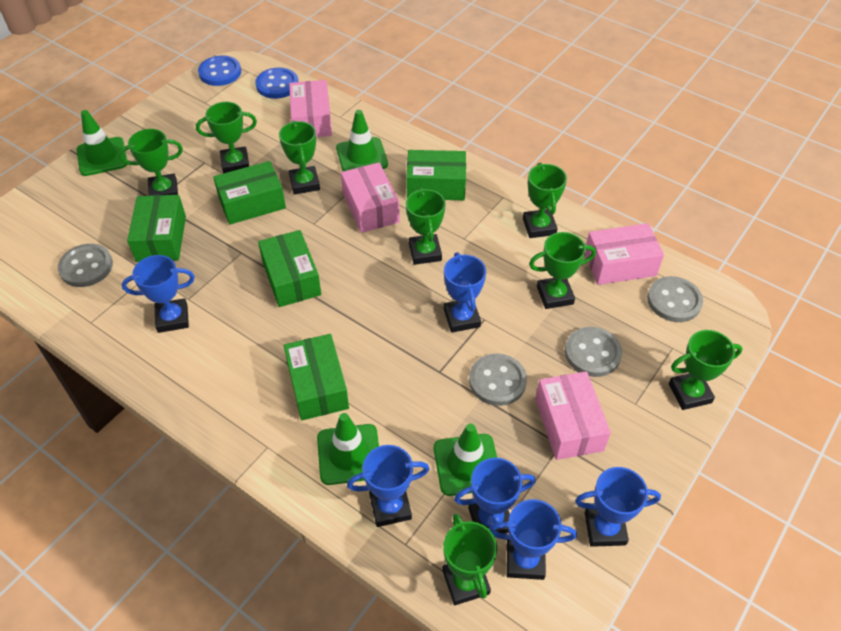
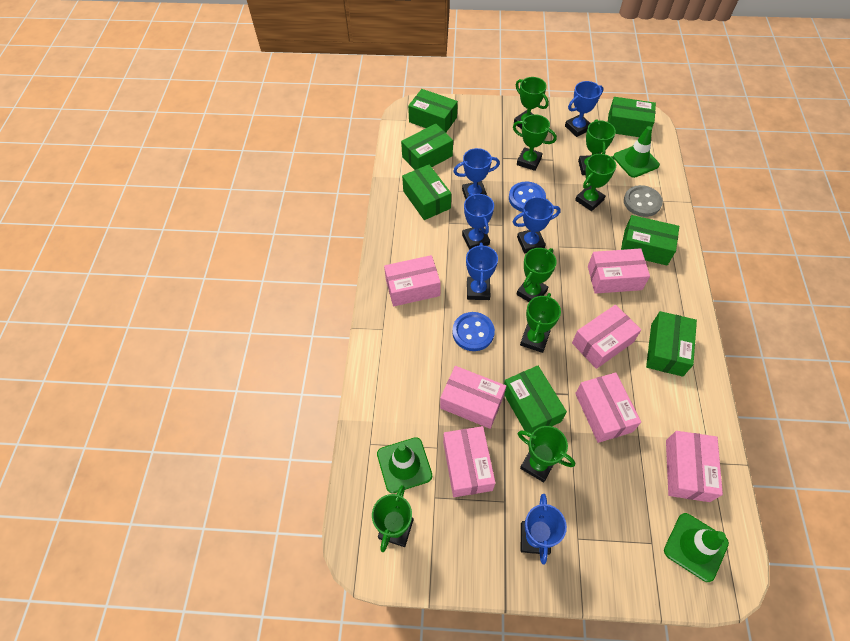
green box: 5 -> 7
green traffic cone: 4 -> 3
grey button: 4 -> 1
pink box: 4 -> 7

